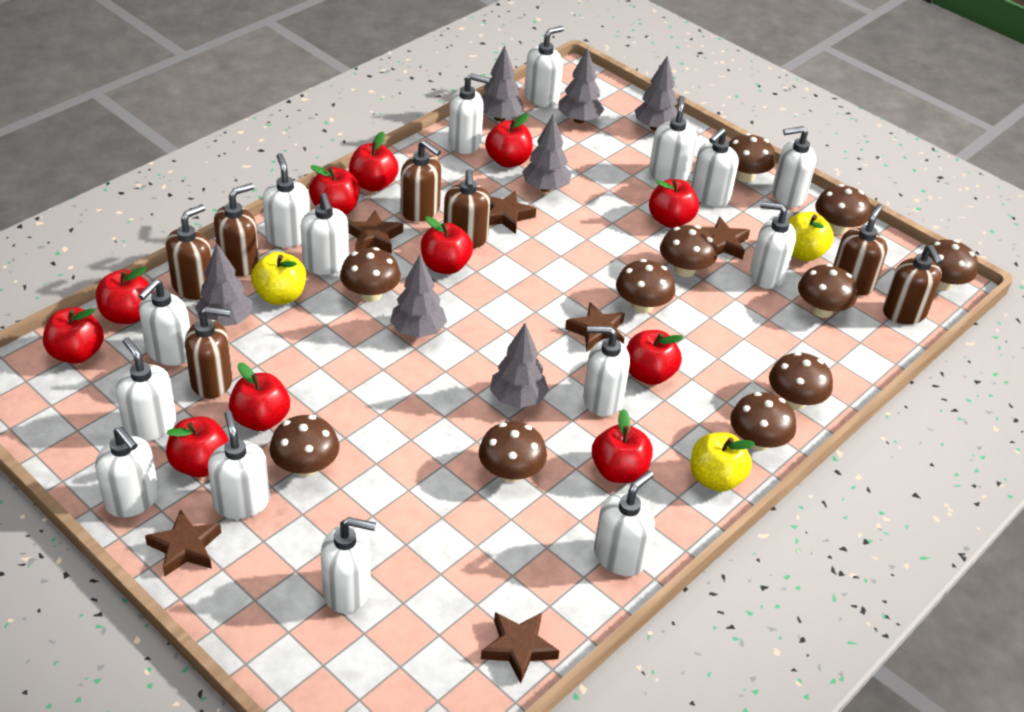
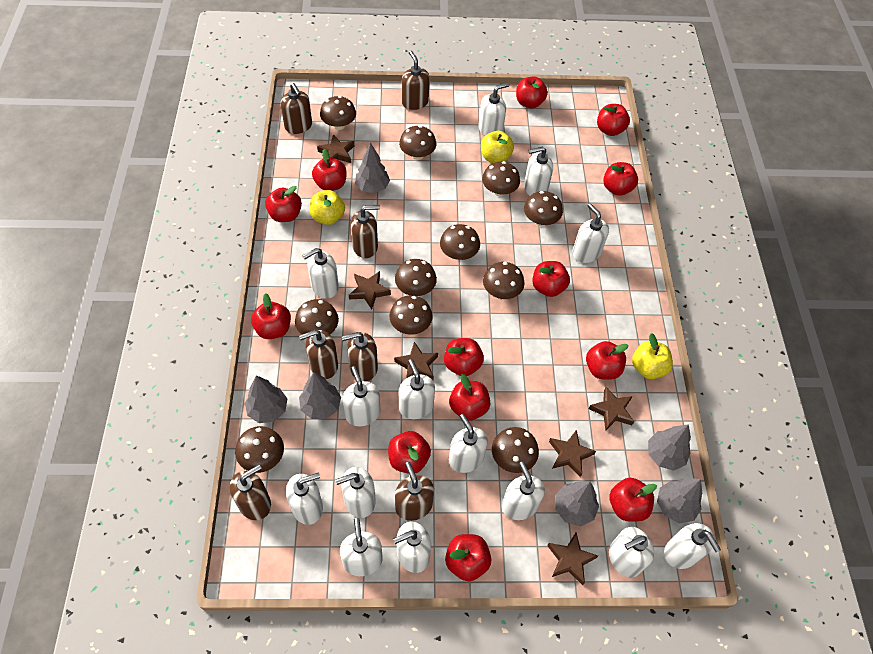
grey tree: 7 -> 6
red apple: 11 -> 13
white soap dispenser: 15 -> 14

